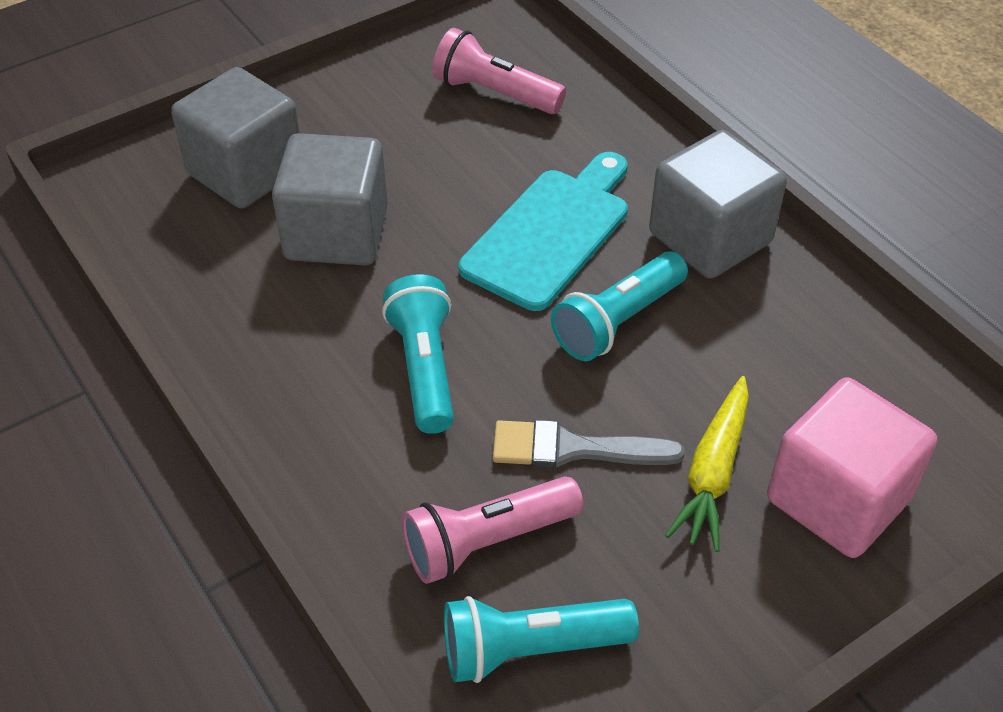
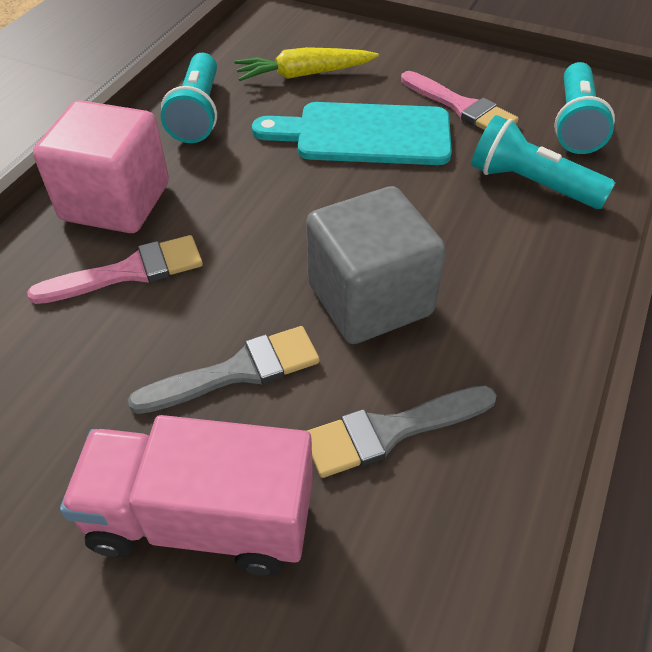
grey brush: 1 -> 2
grey cube: 3 -> 1
pink brush: 0 -> 2
pink flashlight: 2 -> 0
pink truck: 0 -> 1

